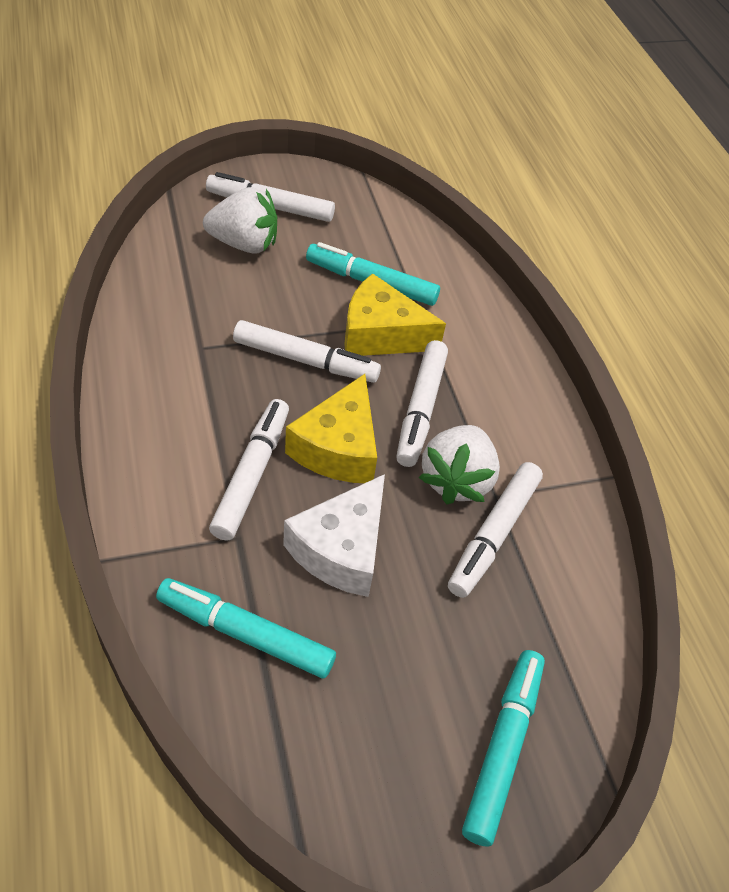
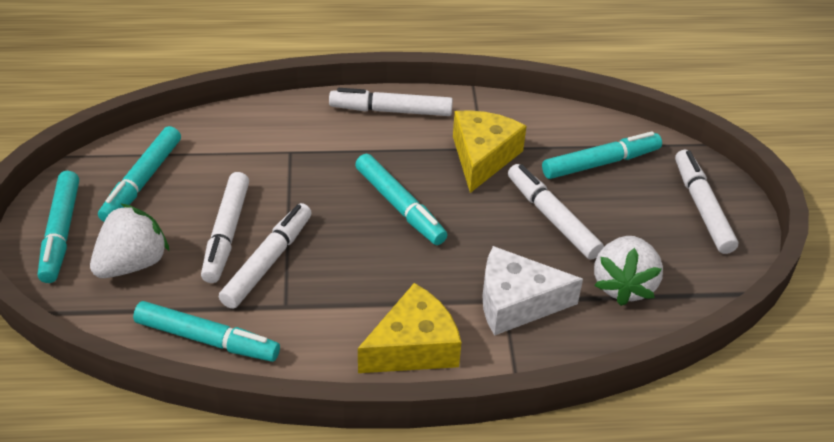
turquoise marker: 3 -> 5

